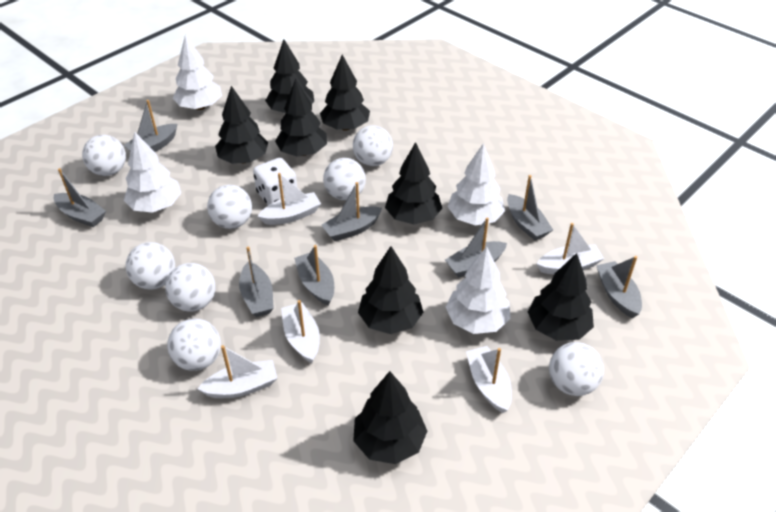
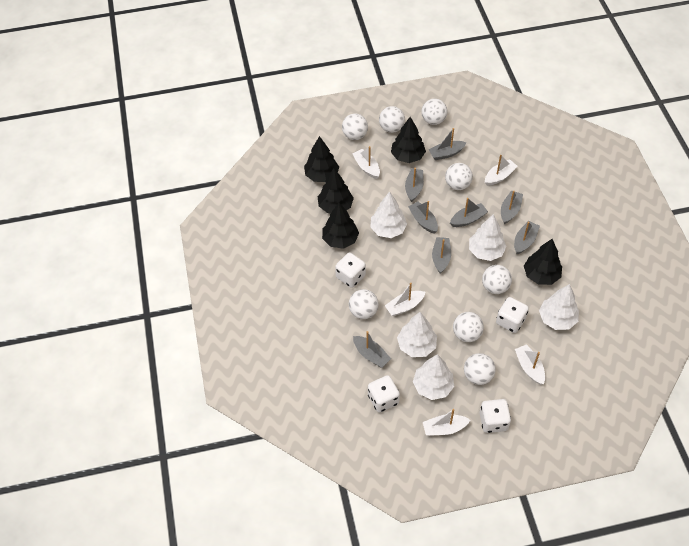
black tree: 8 -> 5
white dice: 1 -> 4
white tree: 4 -> 5

